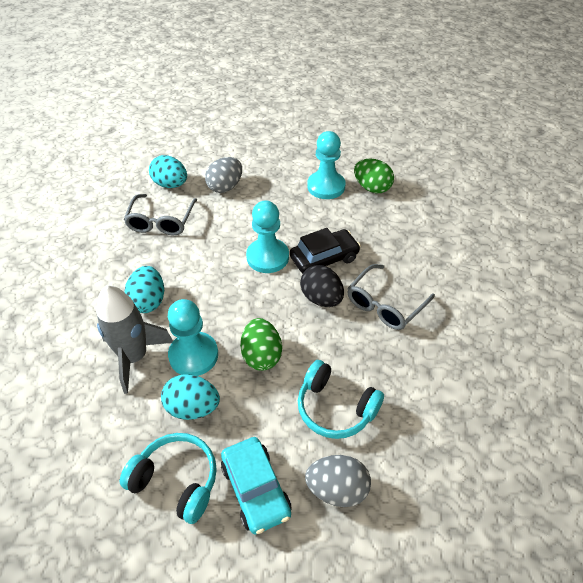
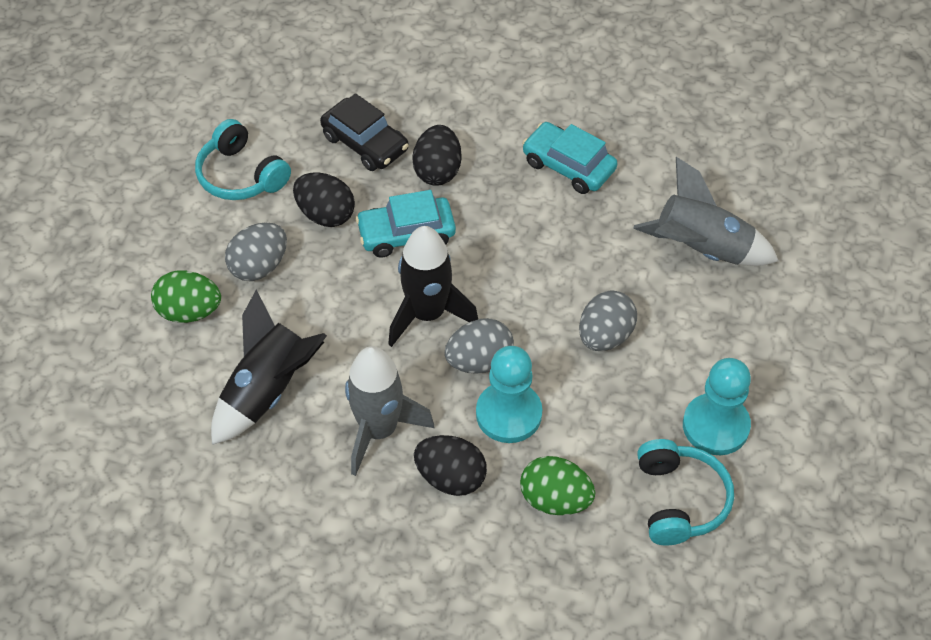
black egg: 1 -> 3
black rocket: 0 -> 2
grey egg: 2 -> 3
grey glasses: 2 -> 0
grey rocket: 1 -> 2
turquoise car: 1 -> 2
turquoise egg: 3 -> 0
turquoise pawn: 3 -> 2

